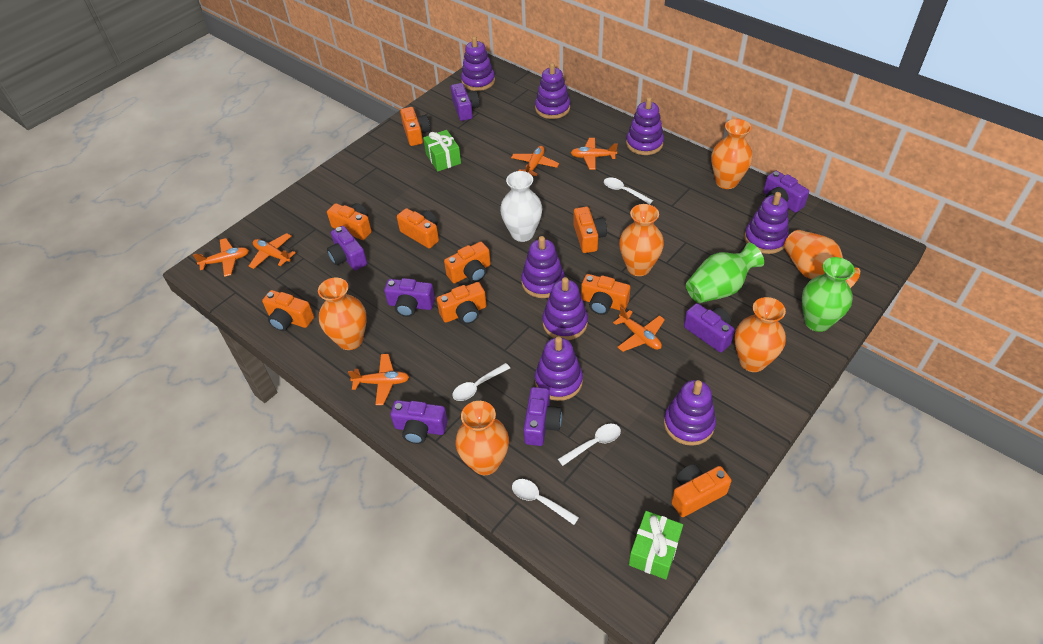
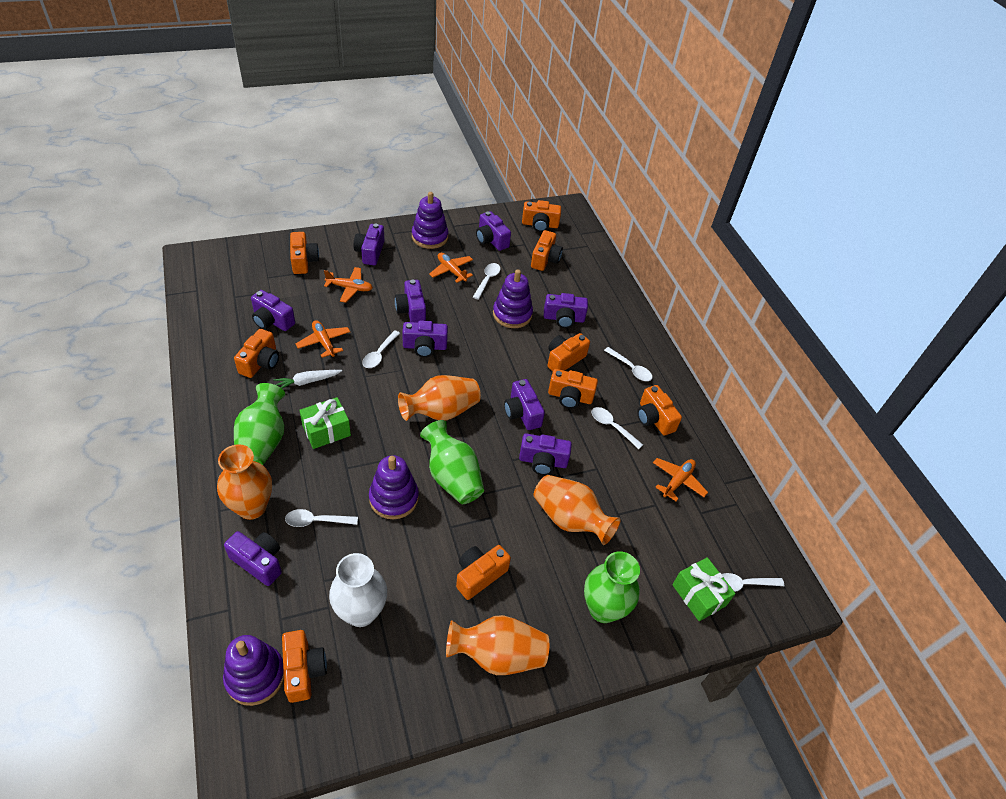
green vase: 2 -> 3
orange plane: 6 -> 4
orange vase: 6 -> 4
purple camera: 7 -> 9
purple stacking toy: 8 -> 4
white carrot: 0 -> 1
white spoon: 4 -> 6

